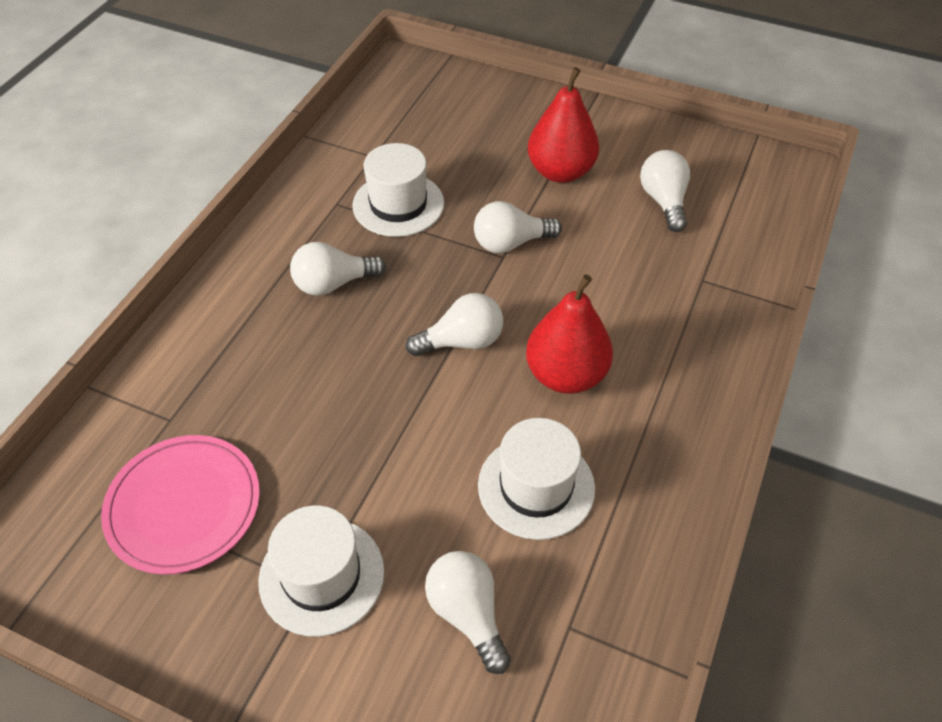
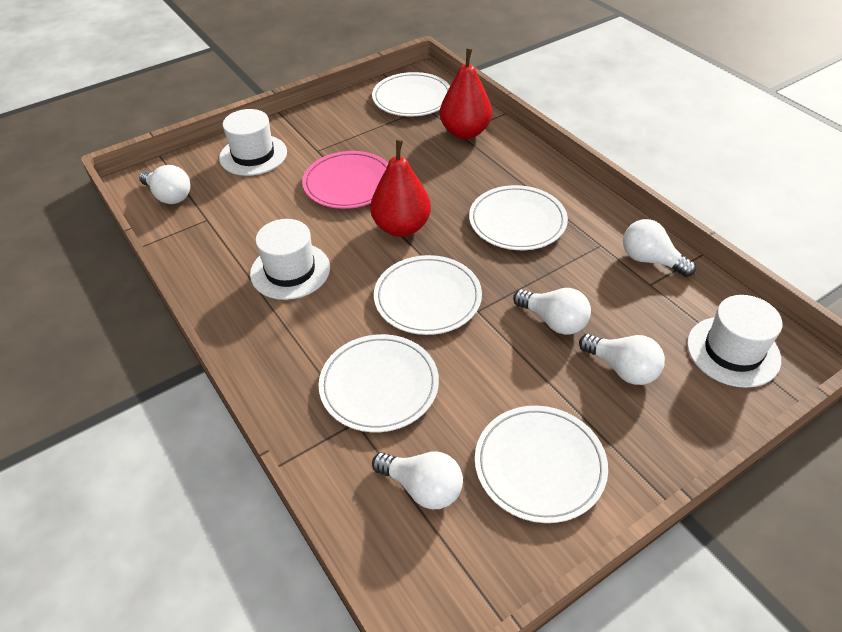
white plate: 0 -> 5

